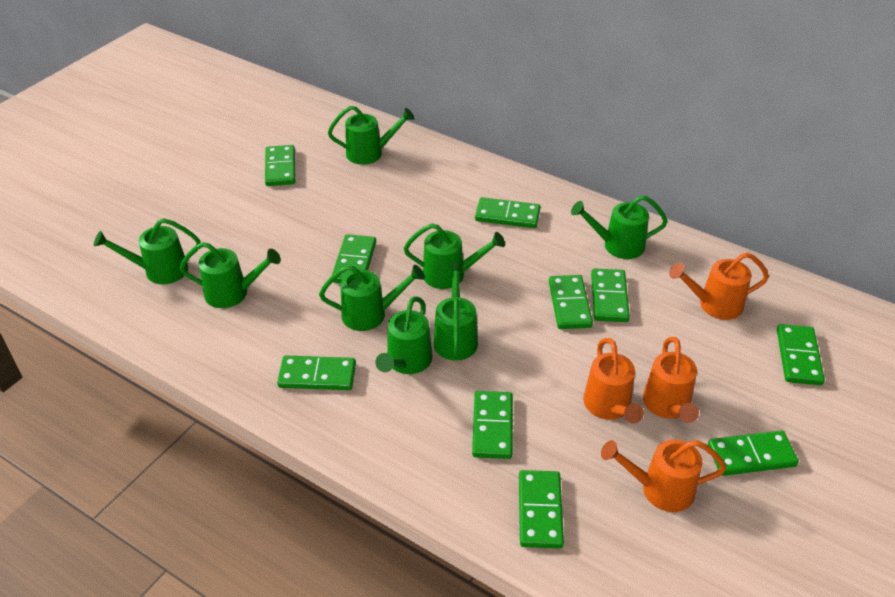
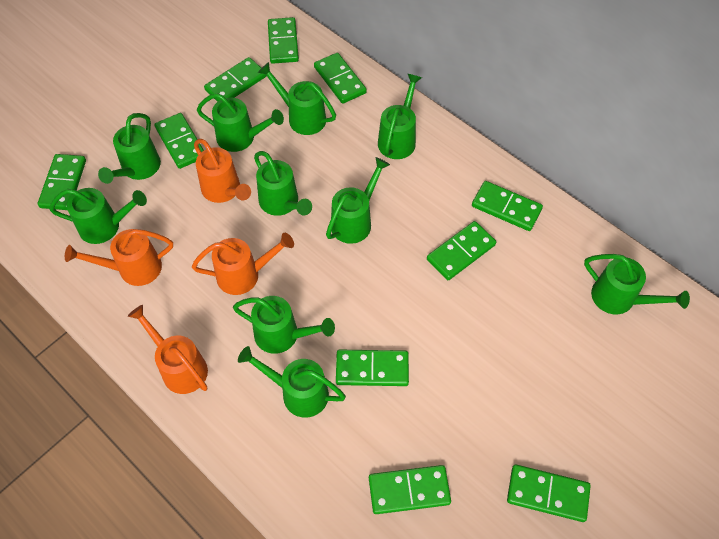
green watering can: 8 -> 10

